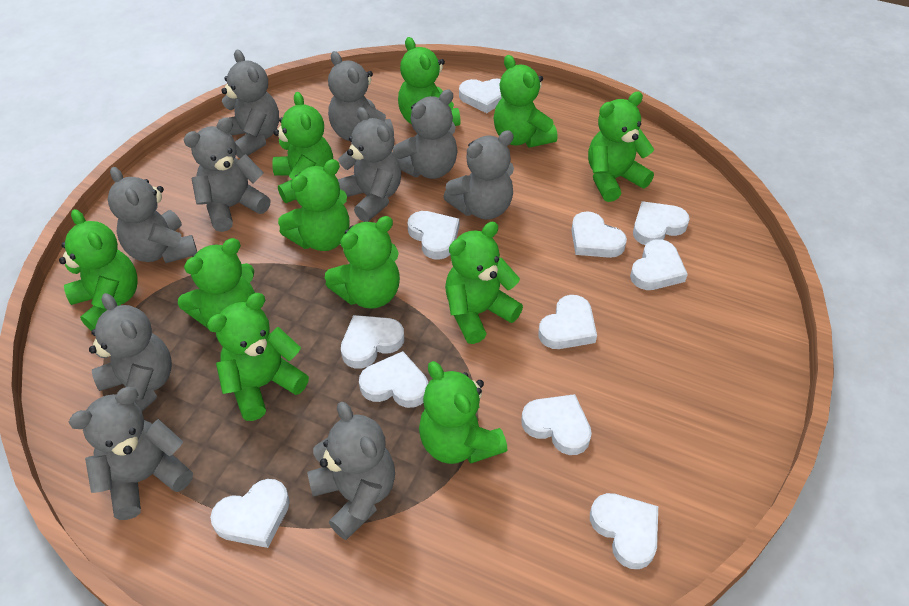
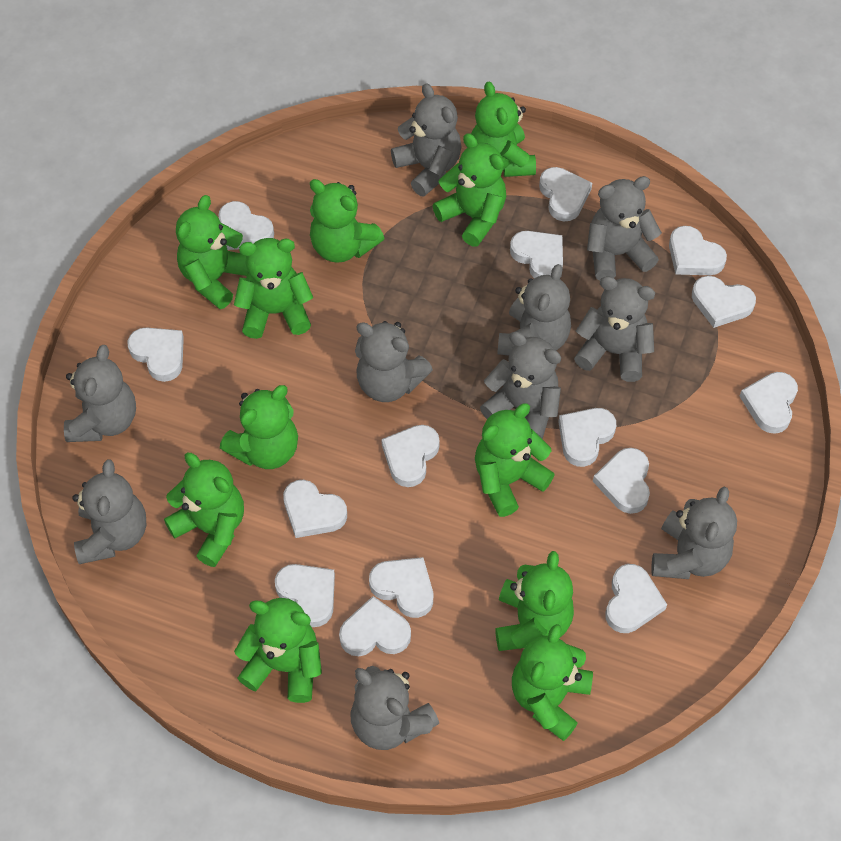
white heart: 11 -> 15

